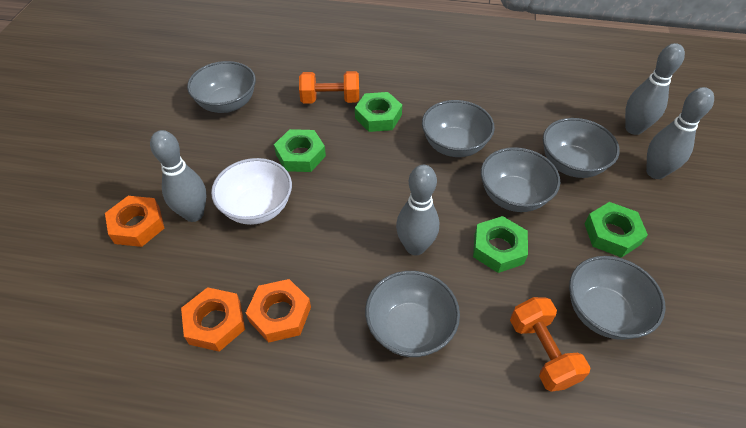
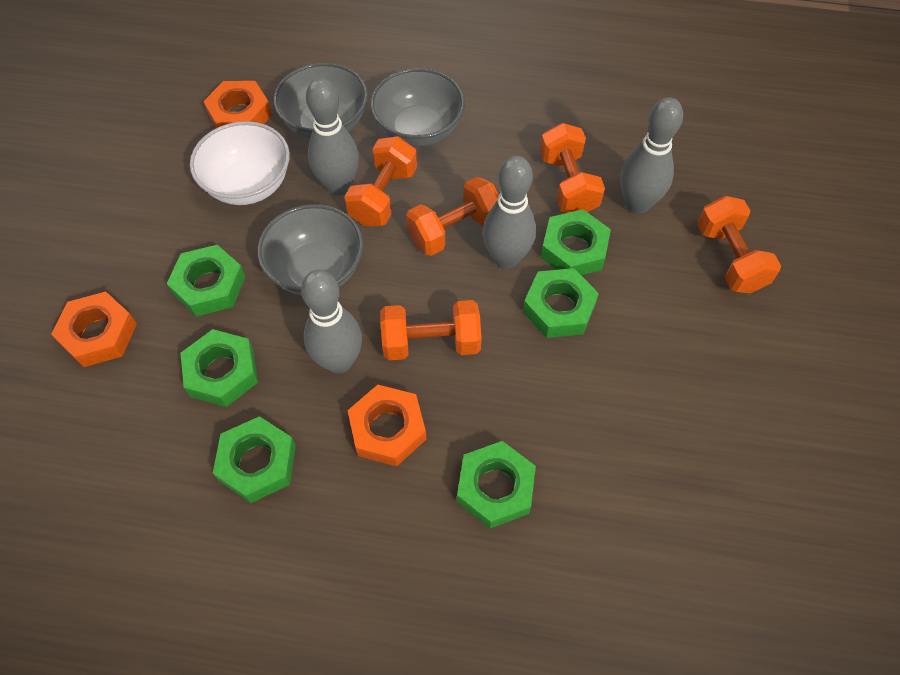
green nut: 4 -> 6
grey bowl: 6 -> 3
orange dumbbell: 2 -> 5

